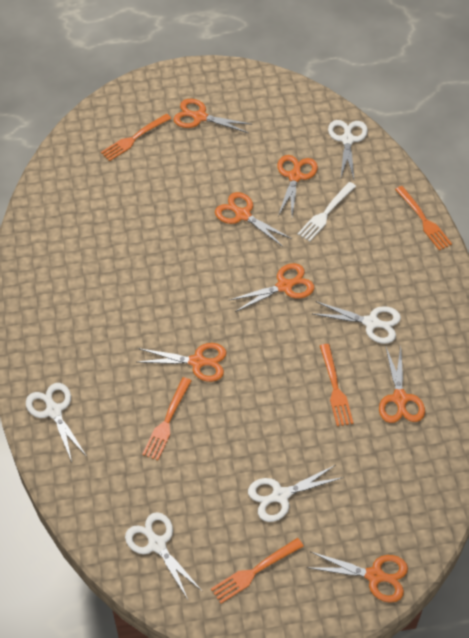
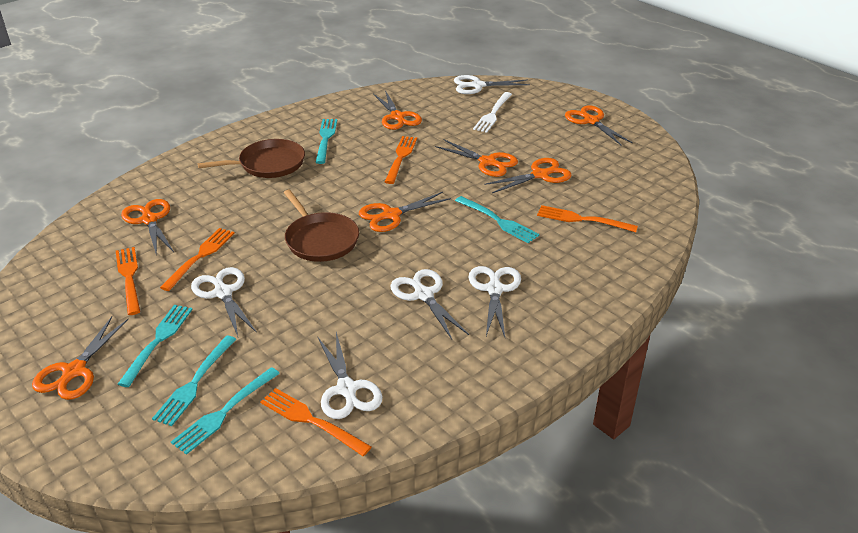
brown pan: 0 -> 2
turquoise fork: 0 -> 5

